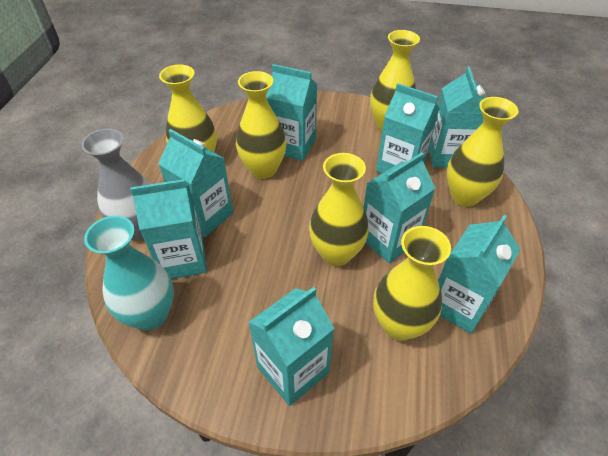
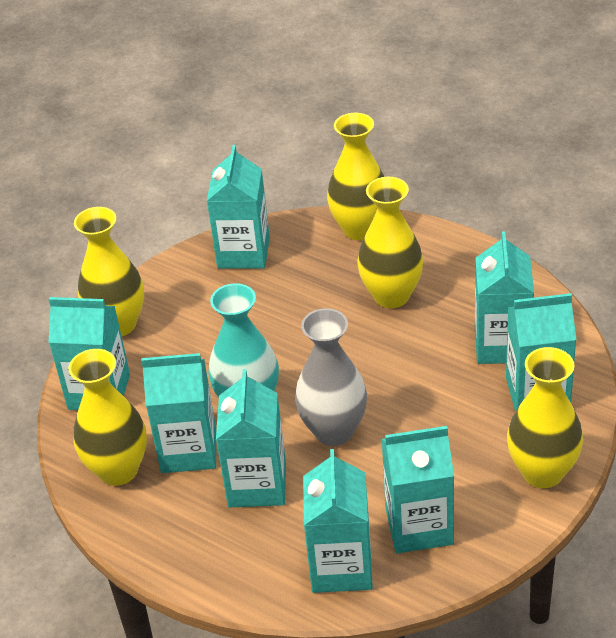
yellow vase: 6 -> 5

